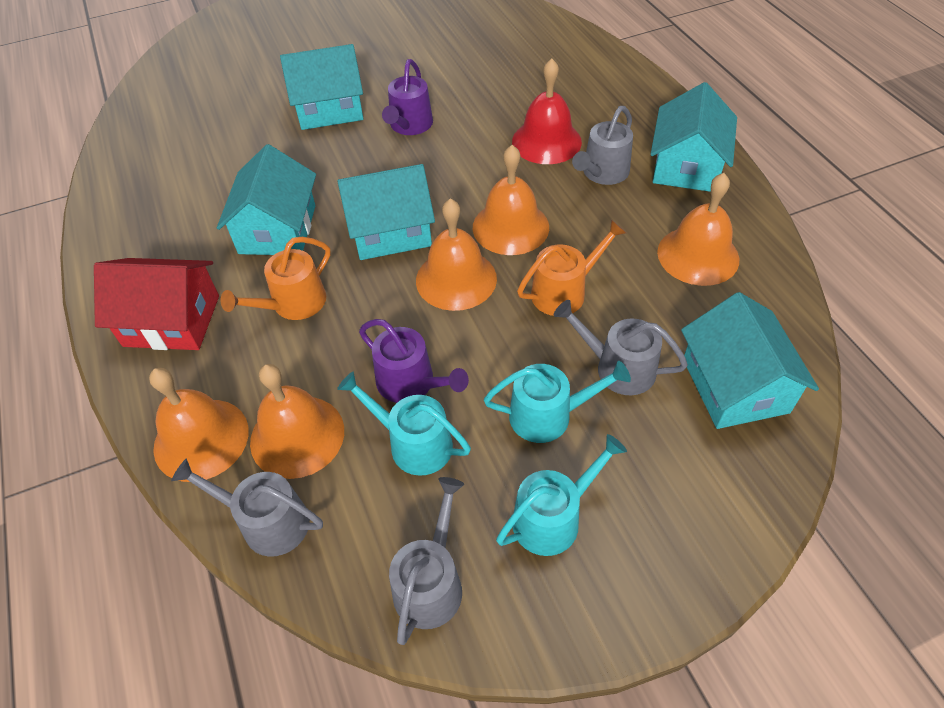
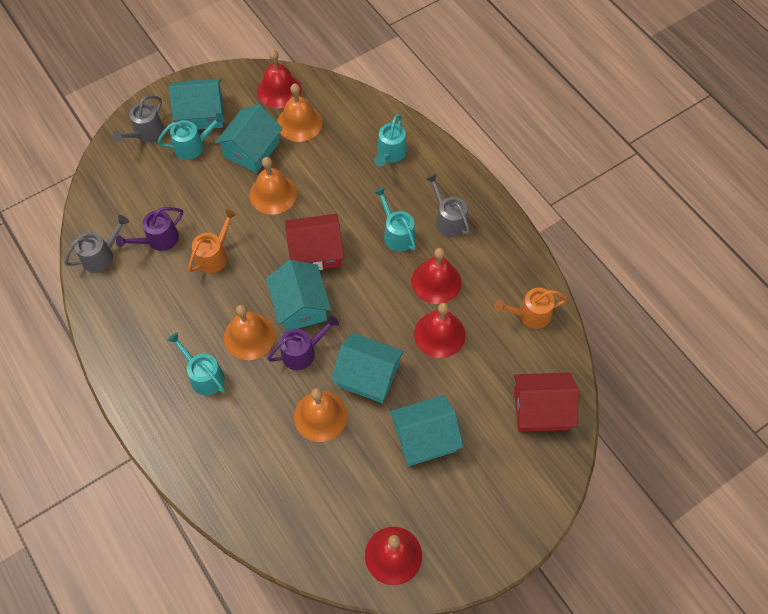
grey watering can: 4 -> 3
orange bell: 5 -> 4
red bell: 1 -> 4
red house: 1 -> 2
turquoise watering can: 3 -> 4

